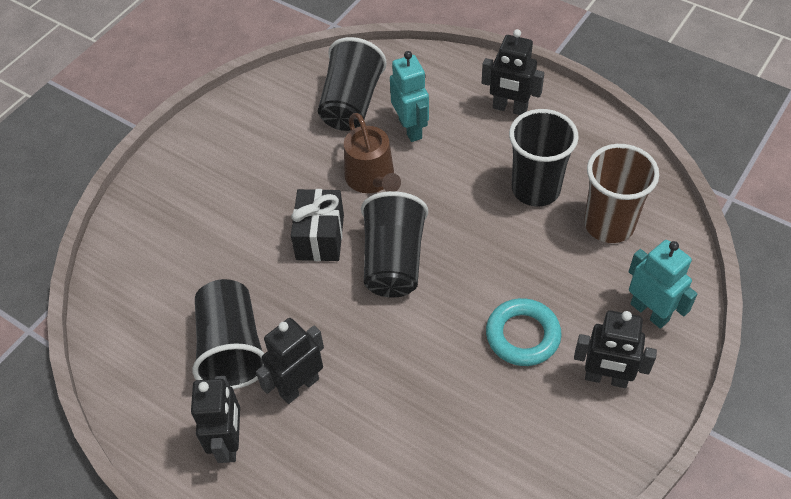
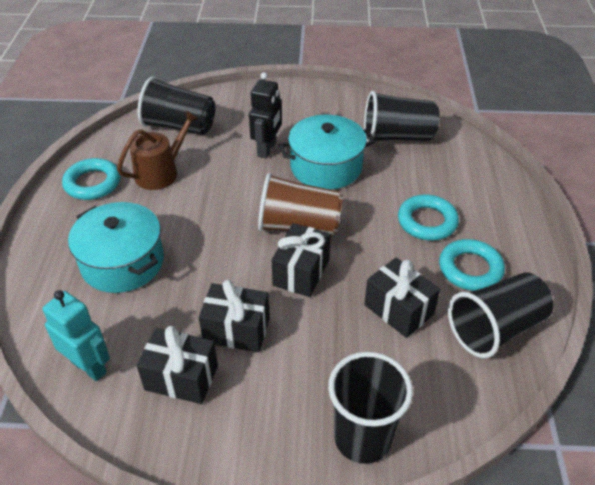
black gift: 1 -> 4
black robot: 4 -> 1
turquoise pot: 0 -> 2
turquoise ring: 1 -> 3
turquoise robot: 2 -> 1

